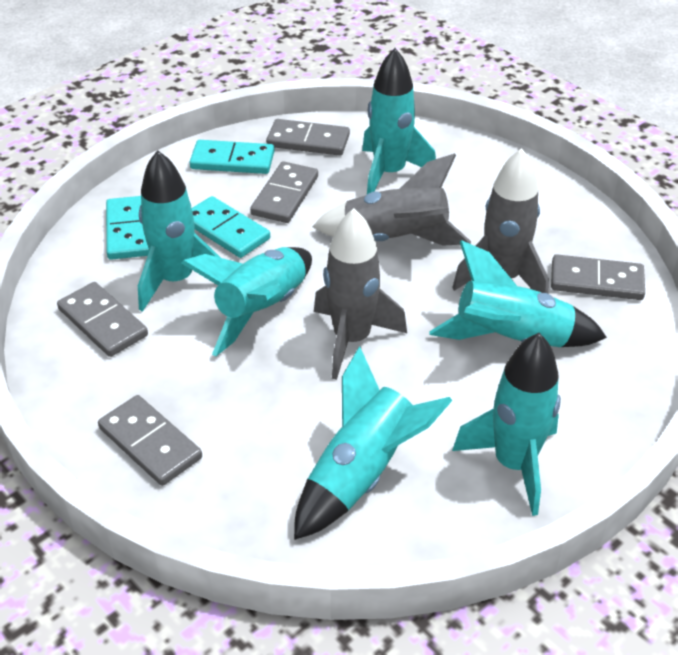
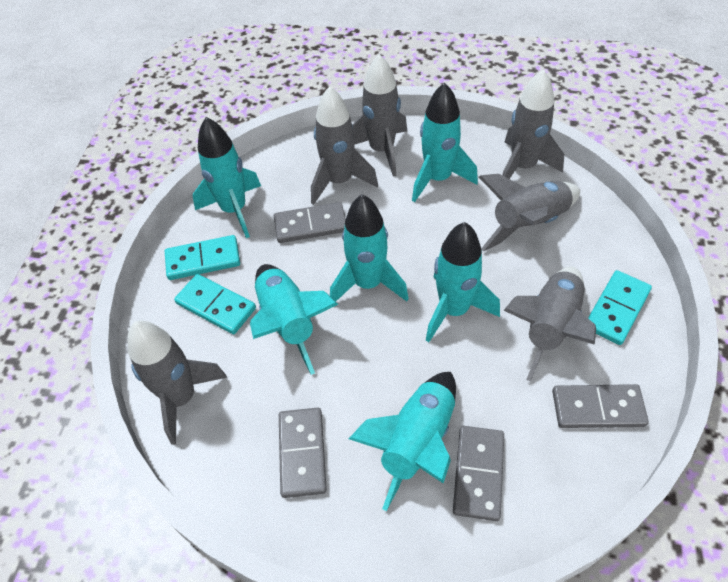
grey domino: 5 -> 4
grey rocket: 3 -> 6

